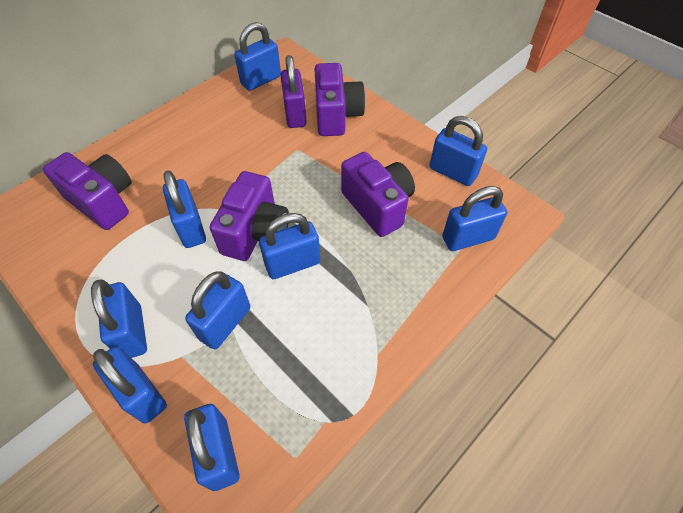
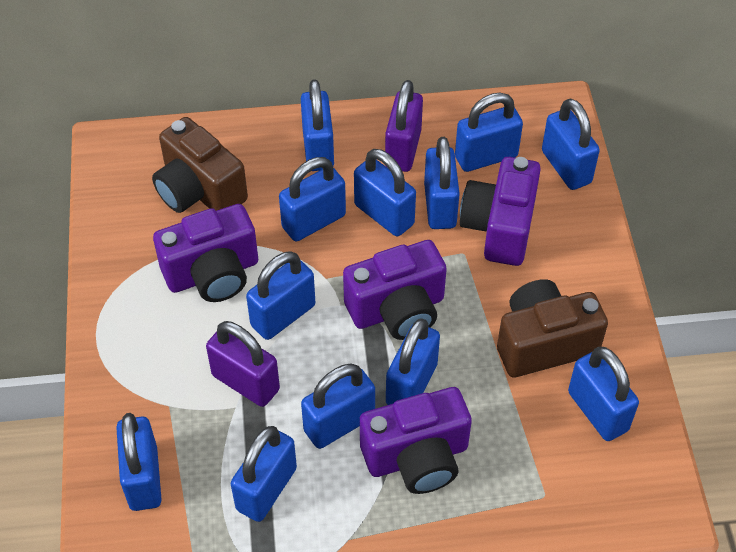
blue padlock: 9 -> 12
brown camera: 0 -> 2
purple padlock: 1 -> 2

